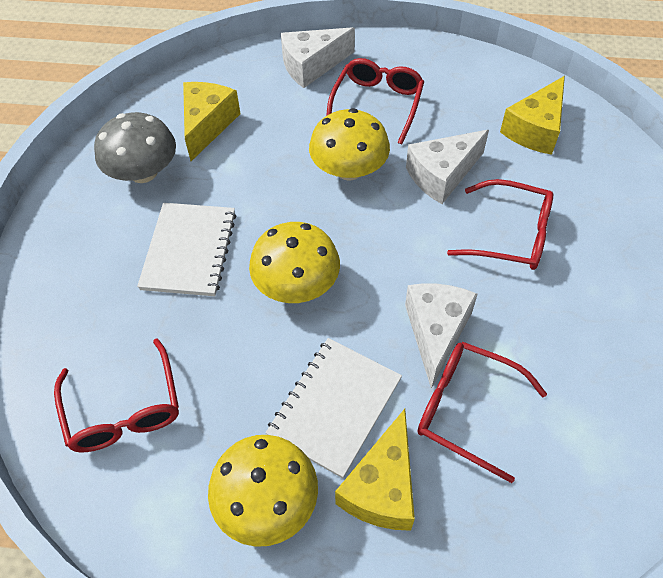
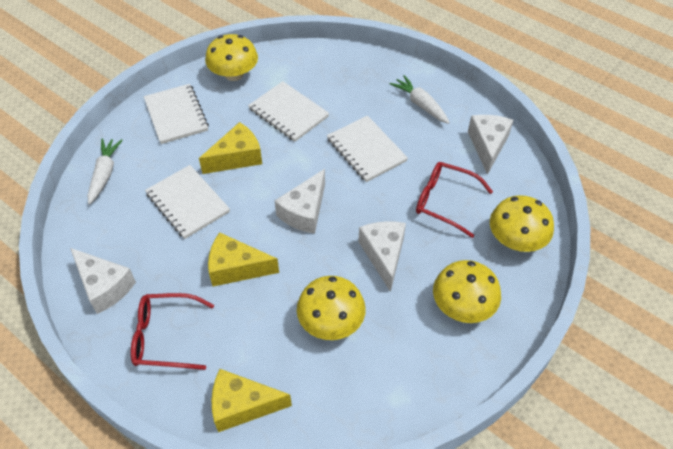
grey mushroom: 1 -> 0
red glasses: 4 -> 2
white carrot: 0 -> 2
white cheese: 3 -> 4
white notebook: 2 -> 4
yellow mushroom: 3 -> 4

